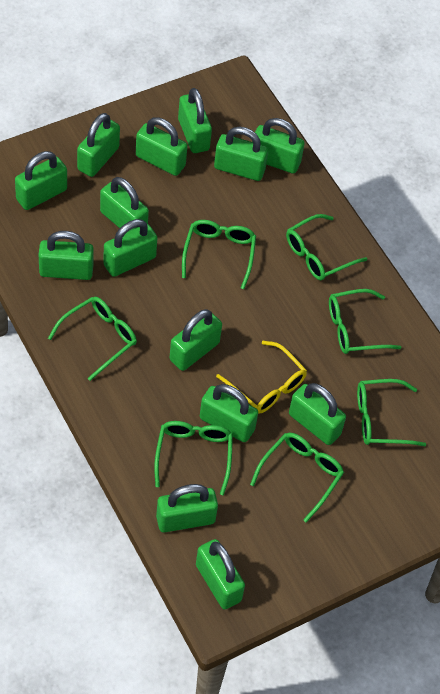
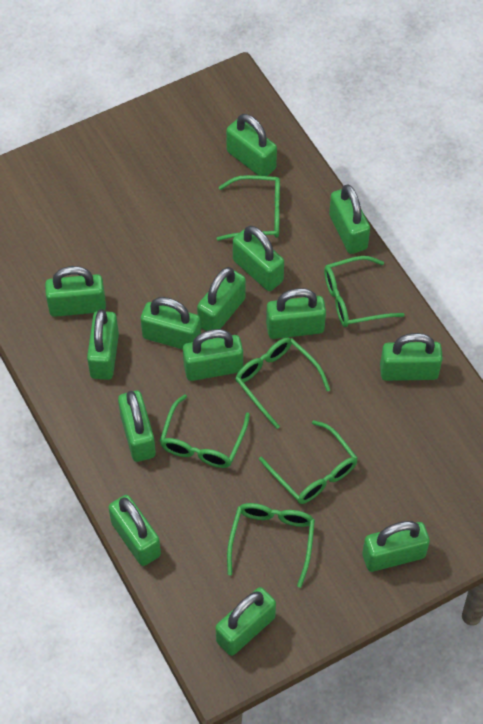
green glasses: 7 -> 6
yellow glasses: 1 -> 0

